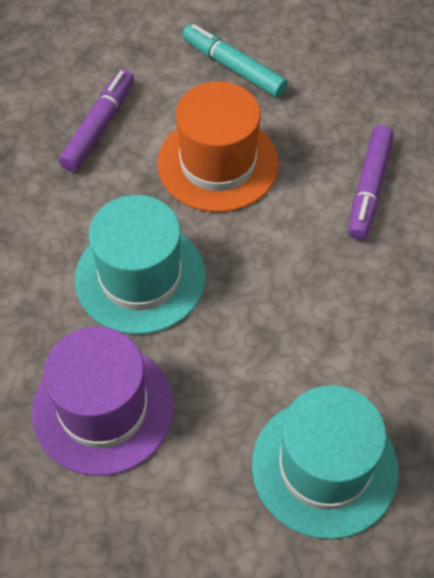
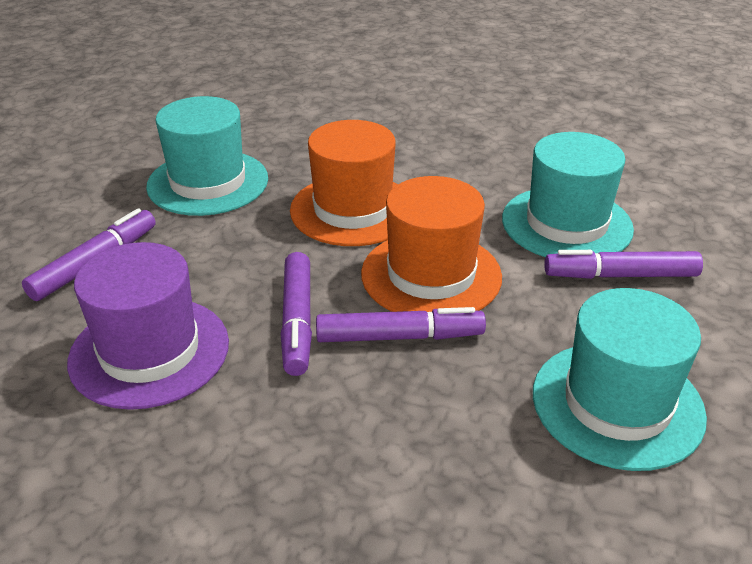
orange hat: 1 -> 2
purple marker: 2 -> 4
turquoise hat: 2 -> 3
turquoise marker: 1 -> 0

